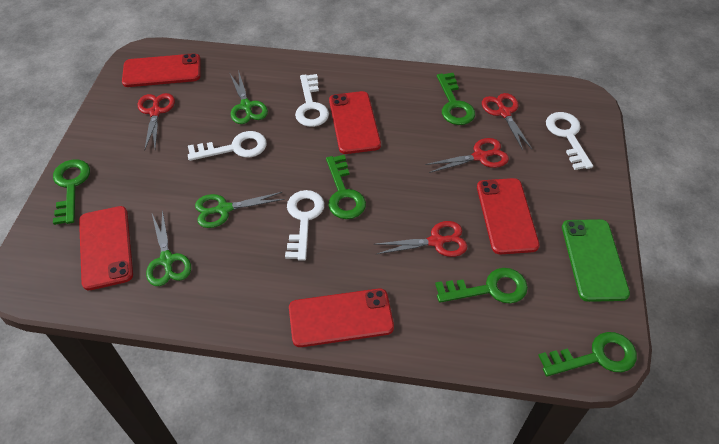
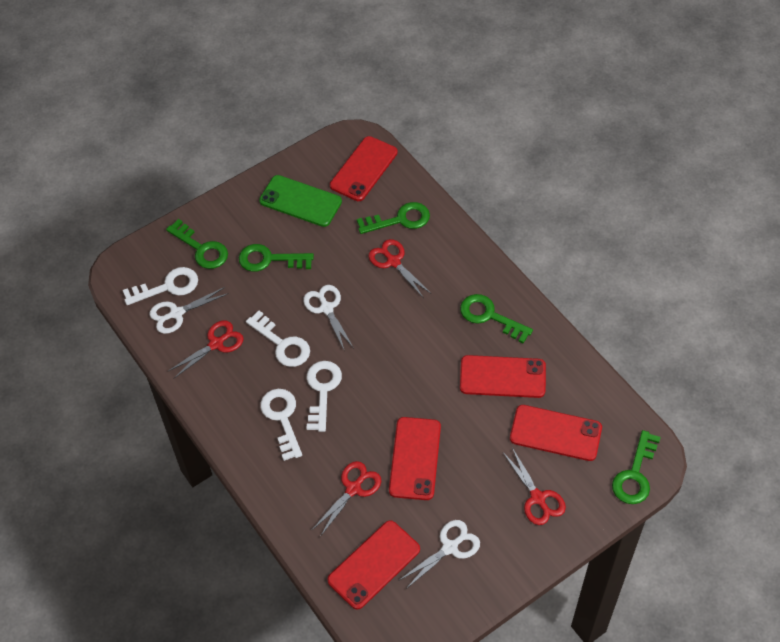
green scissors: 3 -> 0
white scissors: 0 -> 3

